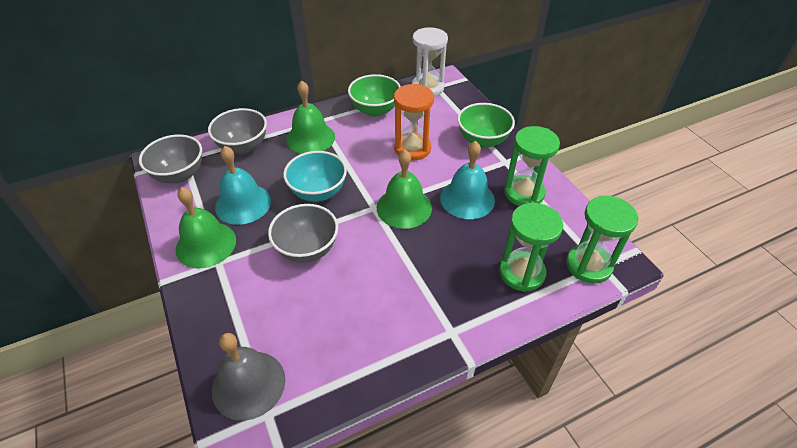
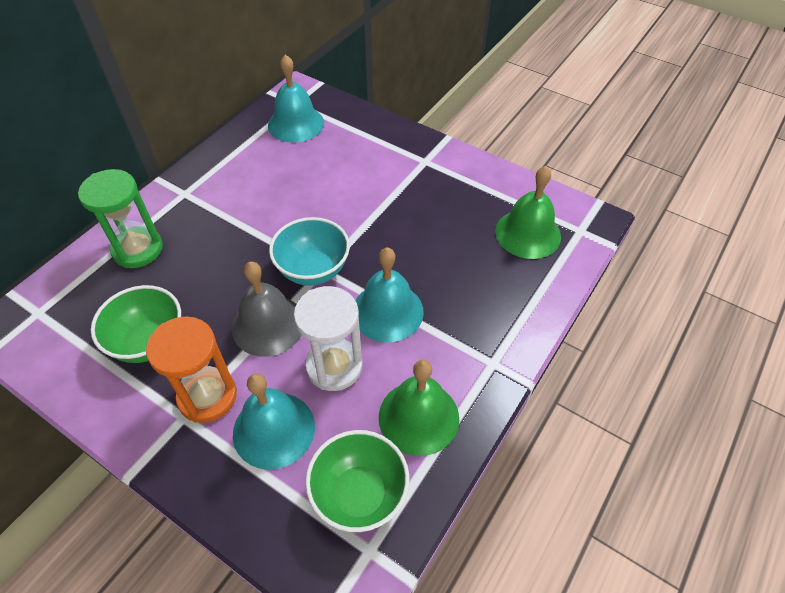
green bell: 3 -> 2
green hourglass: 3 -> 1
grey bowl: 3 -> 0
turquoise bell: 2 -> 3

